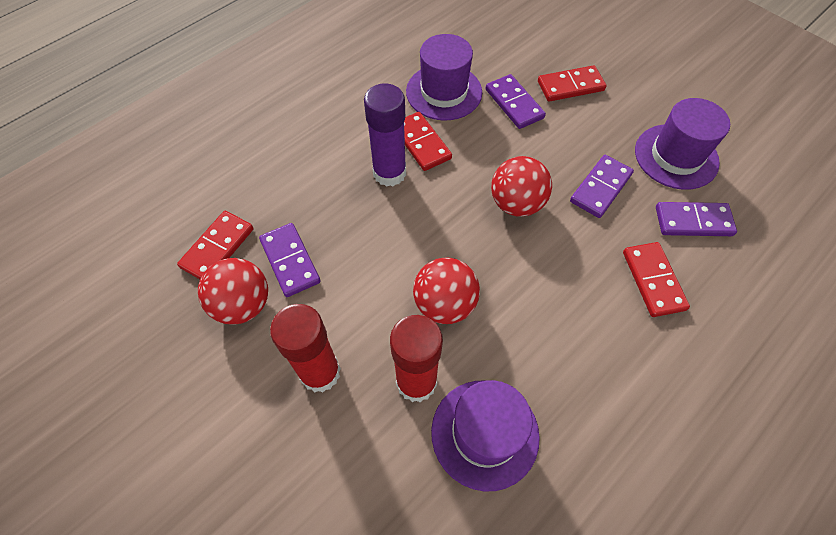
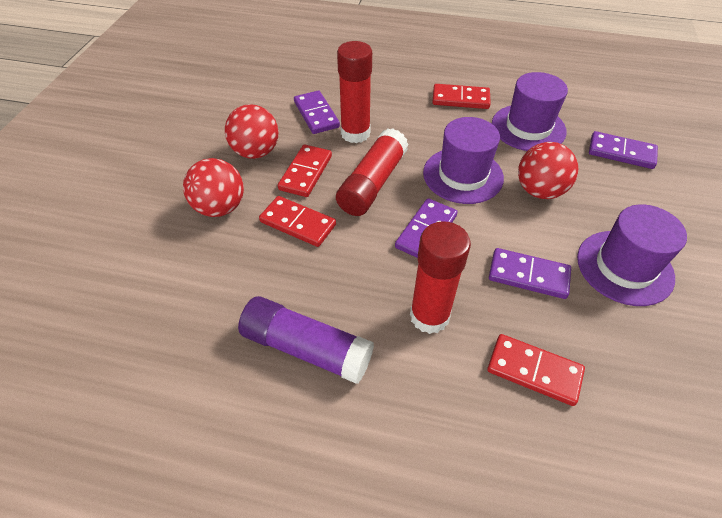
red glue stick: 2 -> 3

